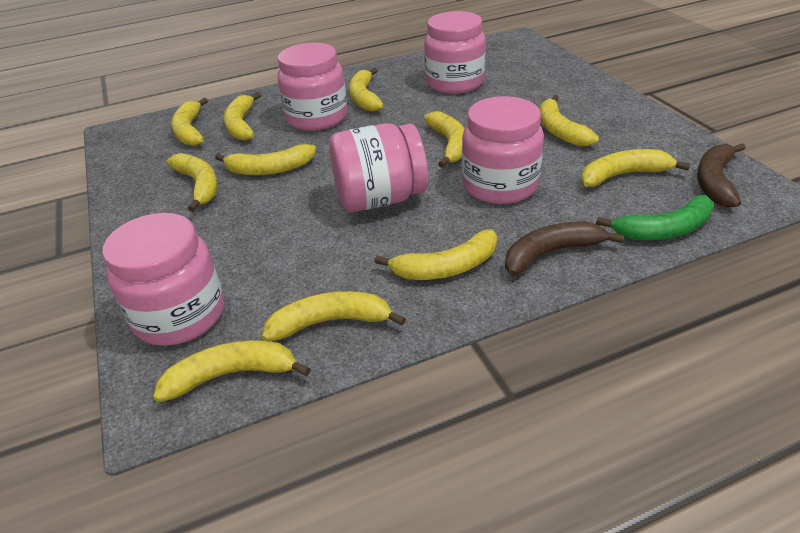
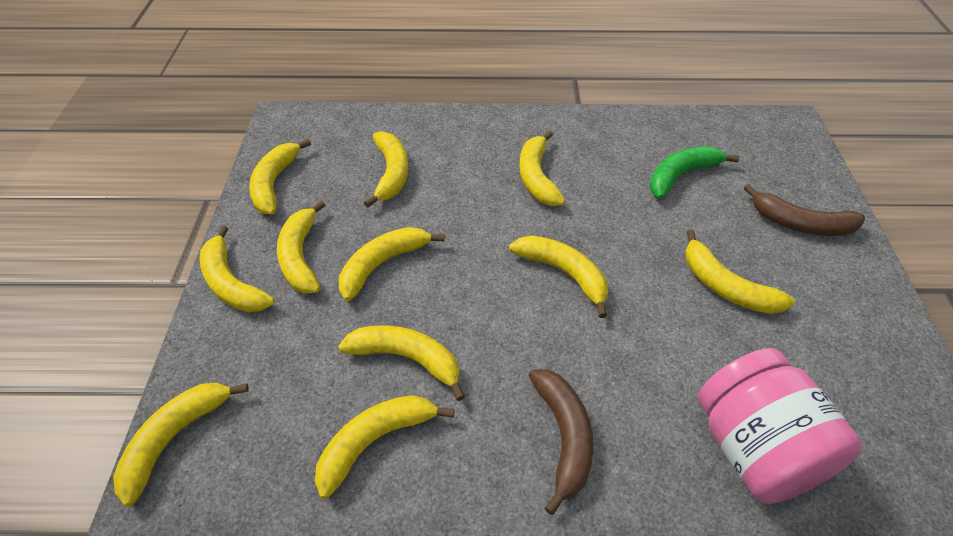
pink jar: 5 -> 1

